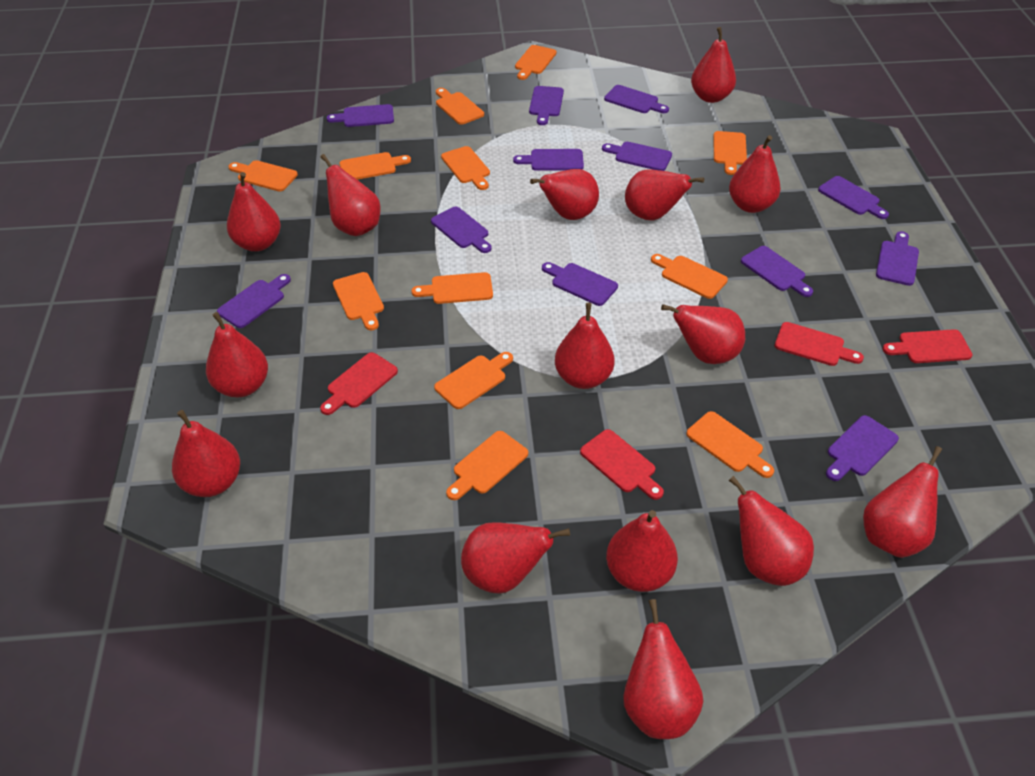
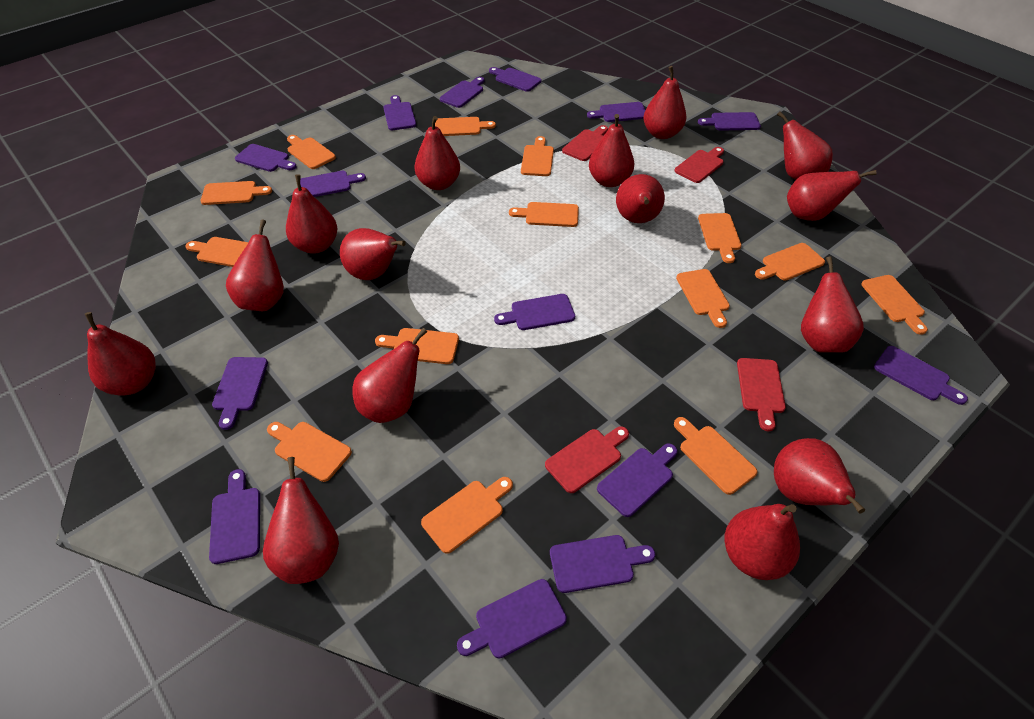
orange cutting board: 12 -> 14
purple cutting board: 12 -> 14

